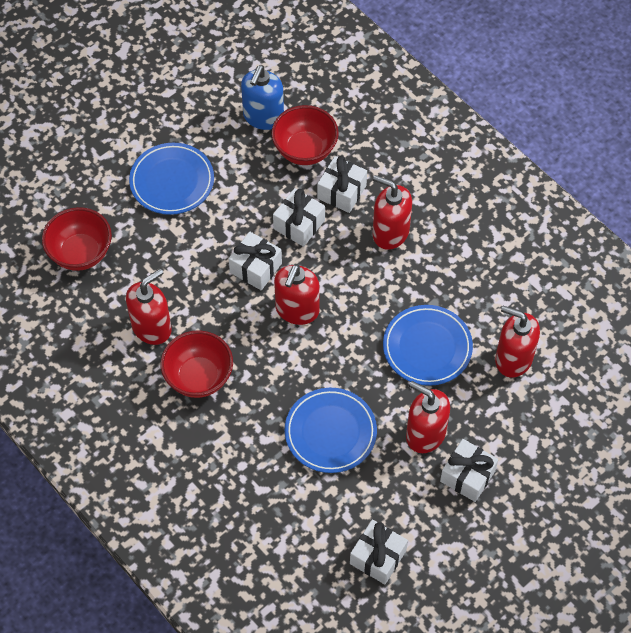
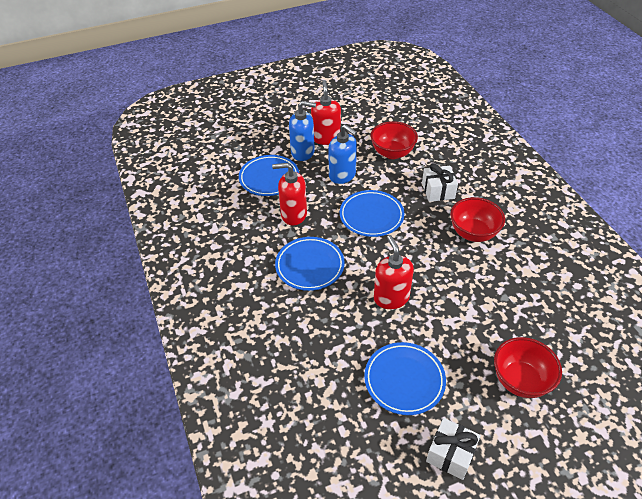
blue plate: 3 -> 4
blue soap dispenser: 1 -> 2
red soap dispenser: 5 -> 3
white gift: 5 -> 2

